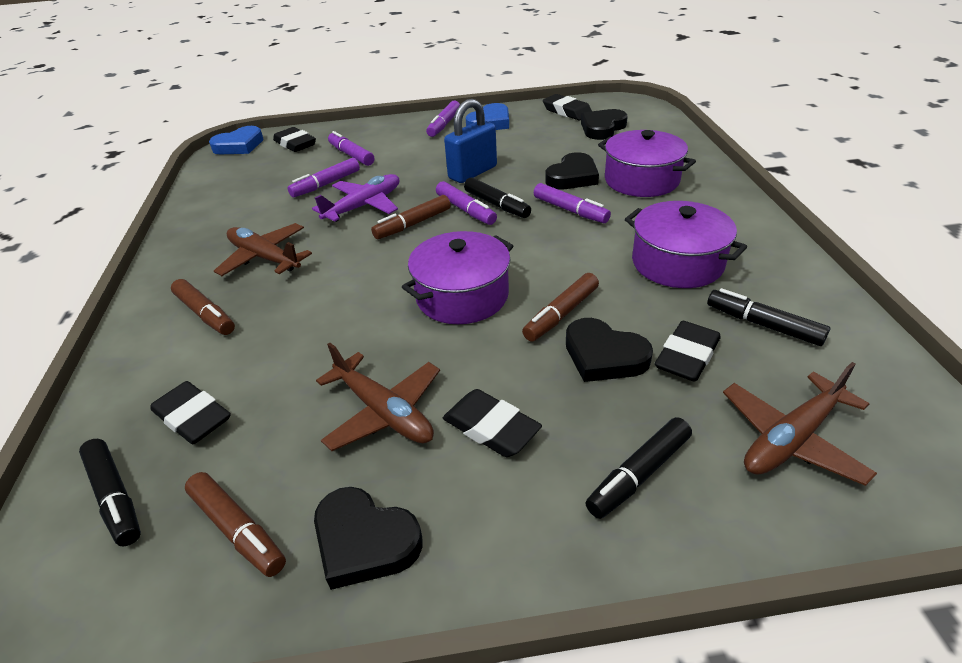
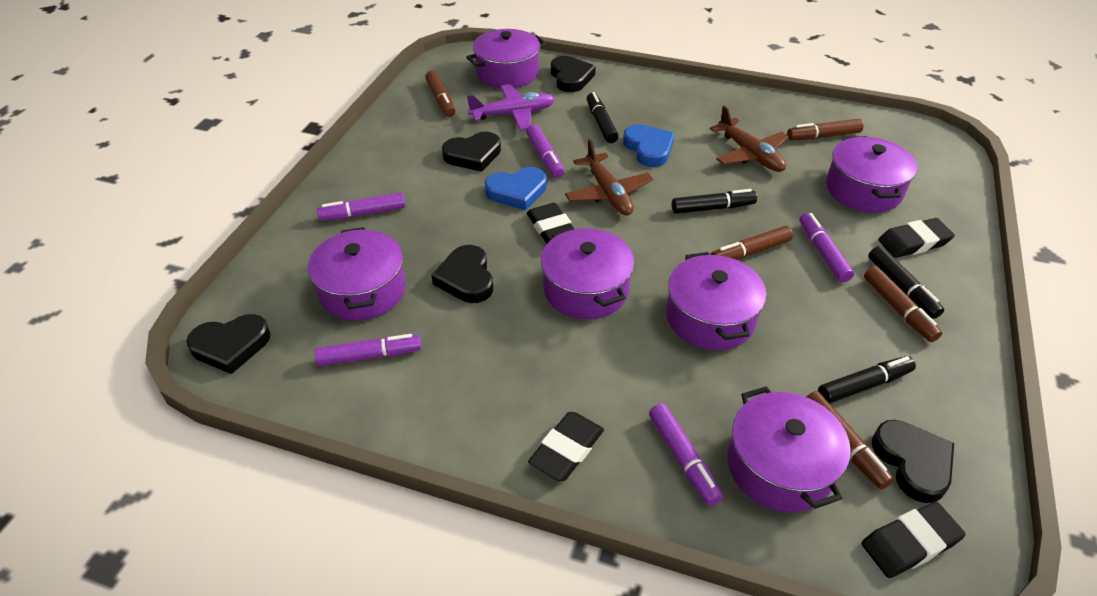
black eraser: 5 -> 4
black heart: 4 -> 5
blue padlock: 1 -> 0
brown marker: 4 -> 5
brown plane: 3 -> 2
purple pot: 3 -> 6

